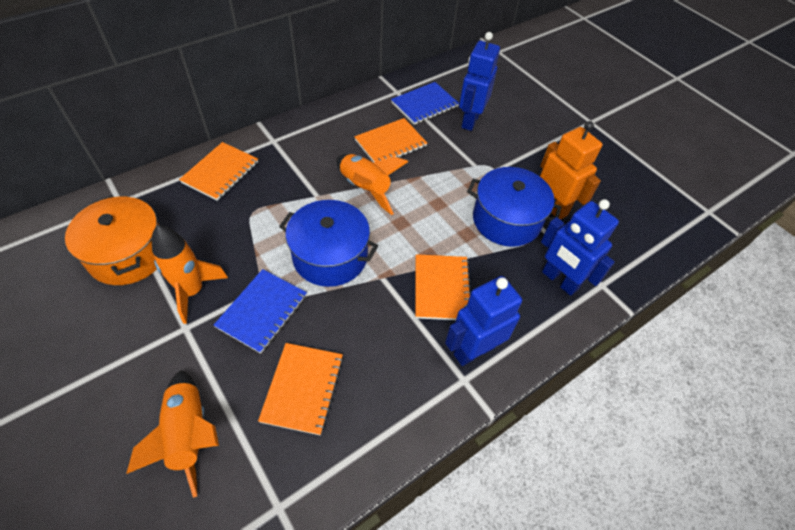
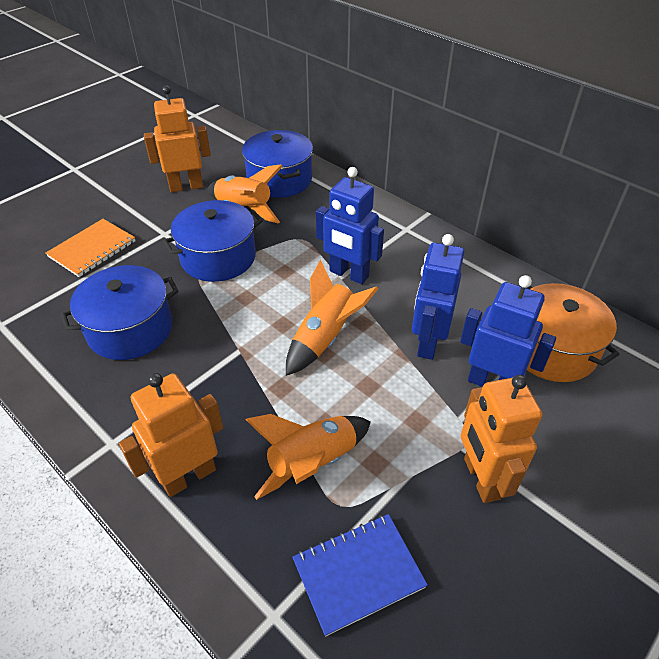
blue notebook: 2 -> 1
blue pot: 2 -> 3
orange notebook: 4 -> 1
orange robot: 1 -> 3

